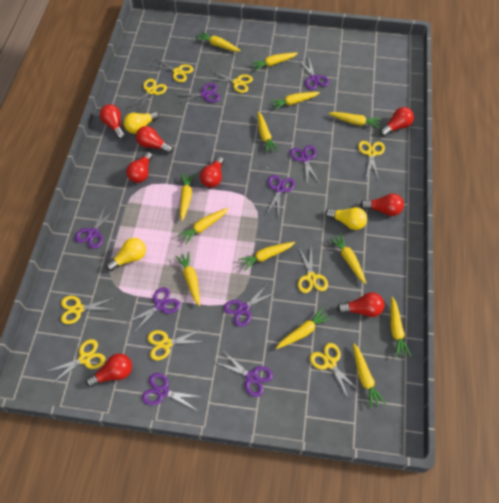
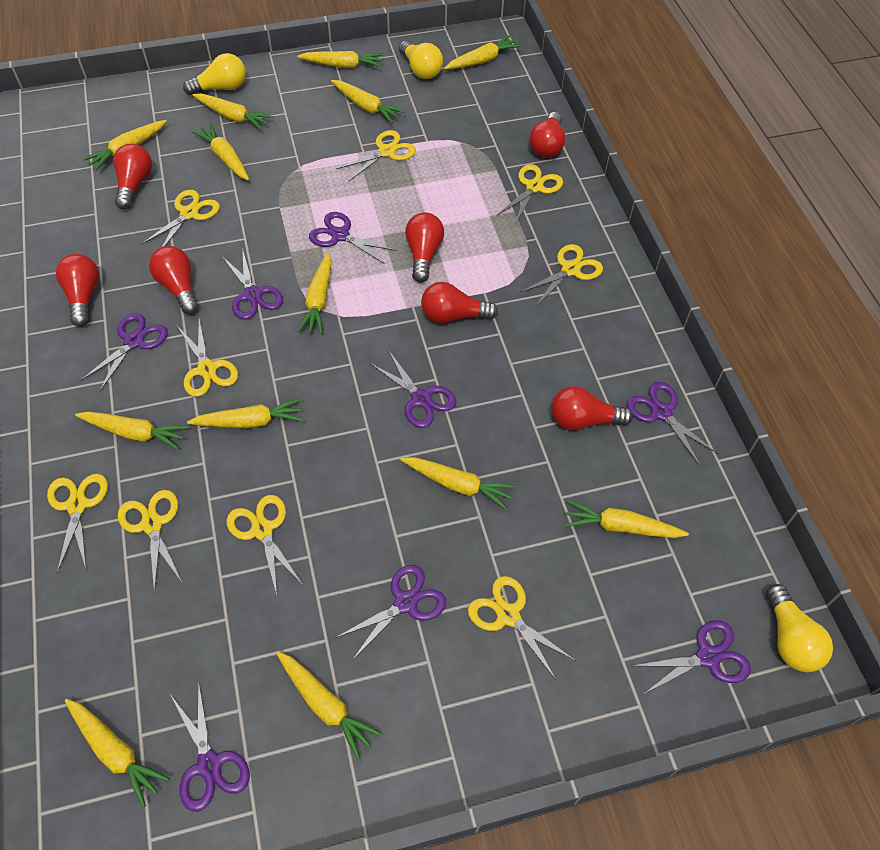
purple scissors: 9 -> 8
red light bulb: 8 -> 7

